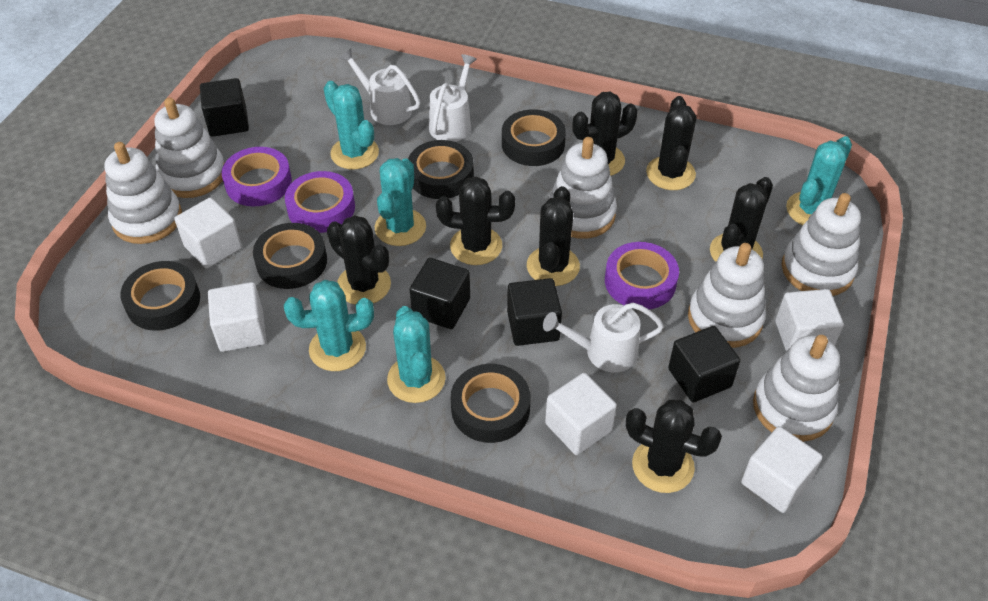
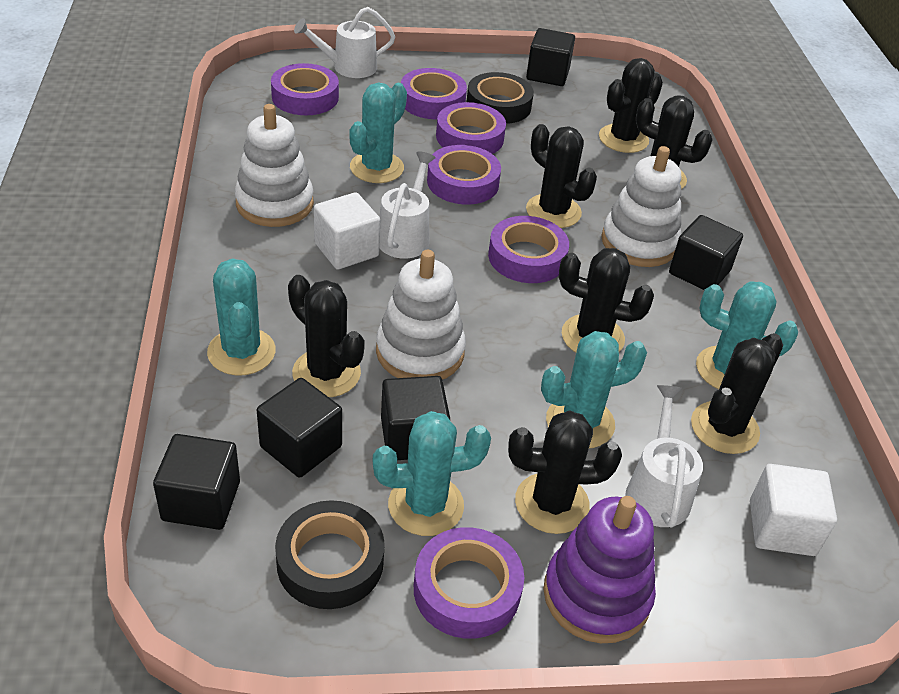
black cube: 4 -> 5
black tape: 5 -> 2
purple stacking toy: 0 -> 1
purple tape: 3 -> 6
white cube: 5 -> 2
white stacking toy: 6 -> 3

